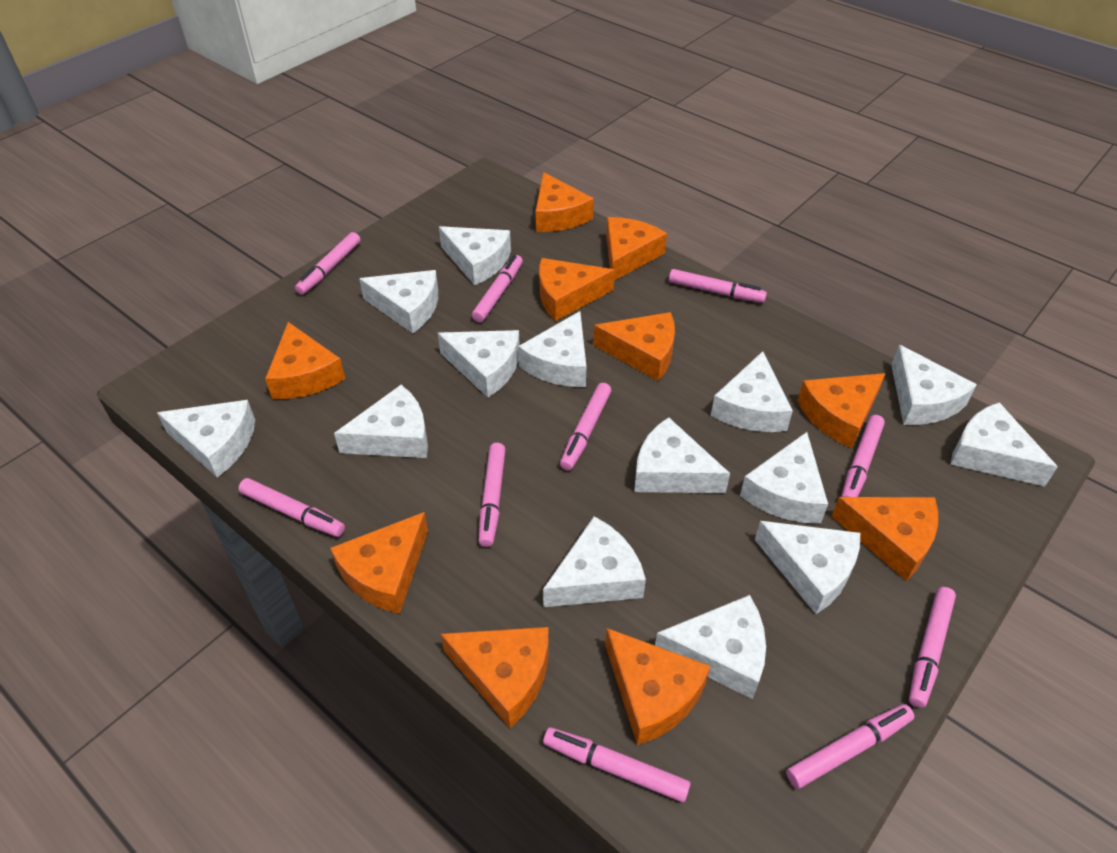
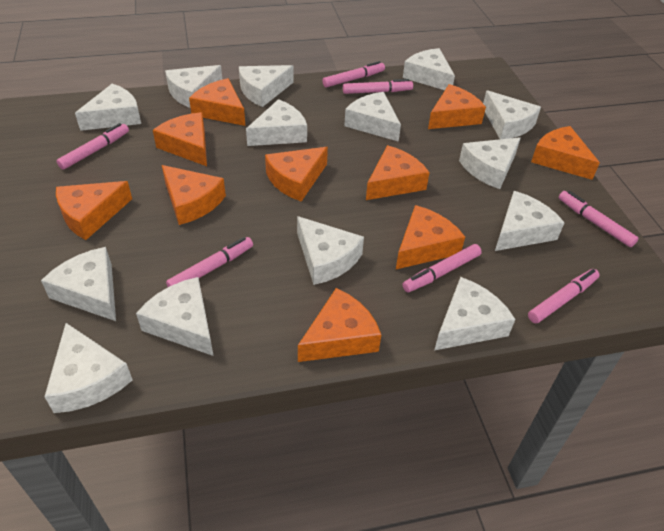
pink marker: 10 -> 7

